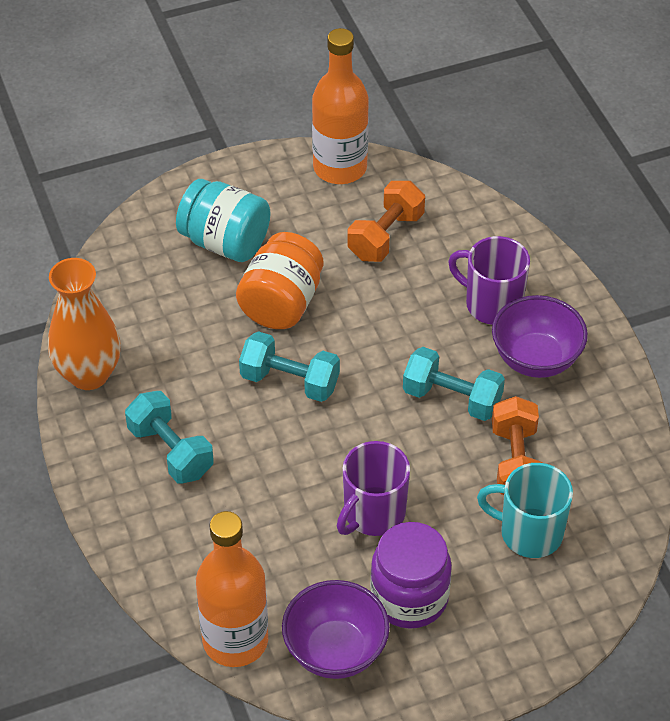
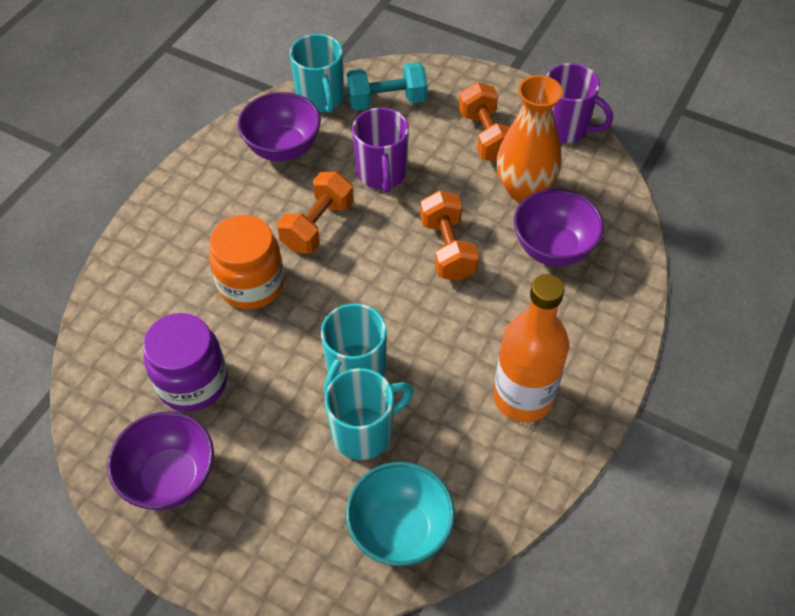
orange bottle: 2 -> 1
orange dumbbell: 2 -> 3
purple bowl: 2 -> 3
turquoise bowl: 0 -> 1
turquoise dumbbell: 3 -> 1
turquoise jar: 1 -> 0
turquoise mug: 1 -> 3

